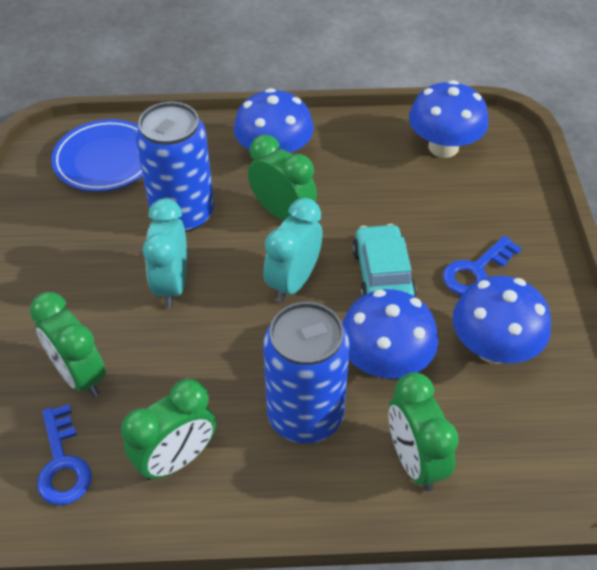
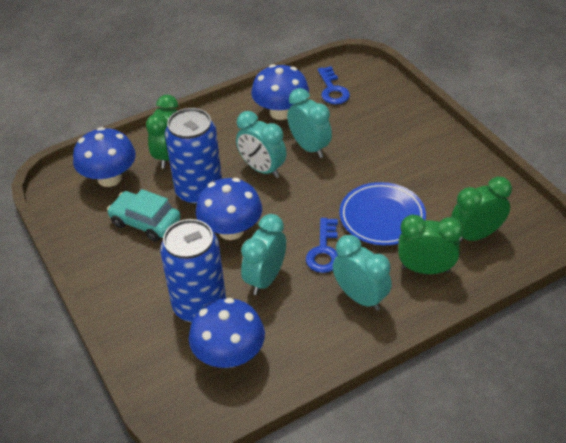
green clock: 4 -> 3
turquoise clock: 2 -> 4

